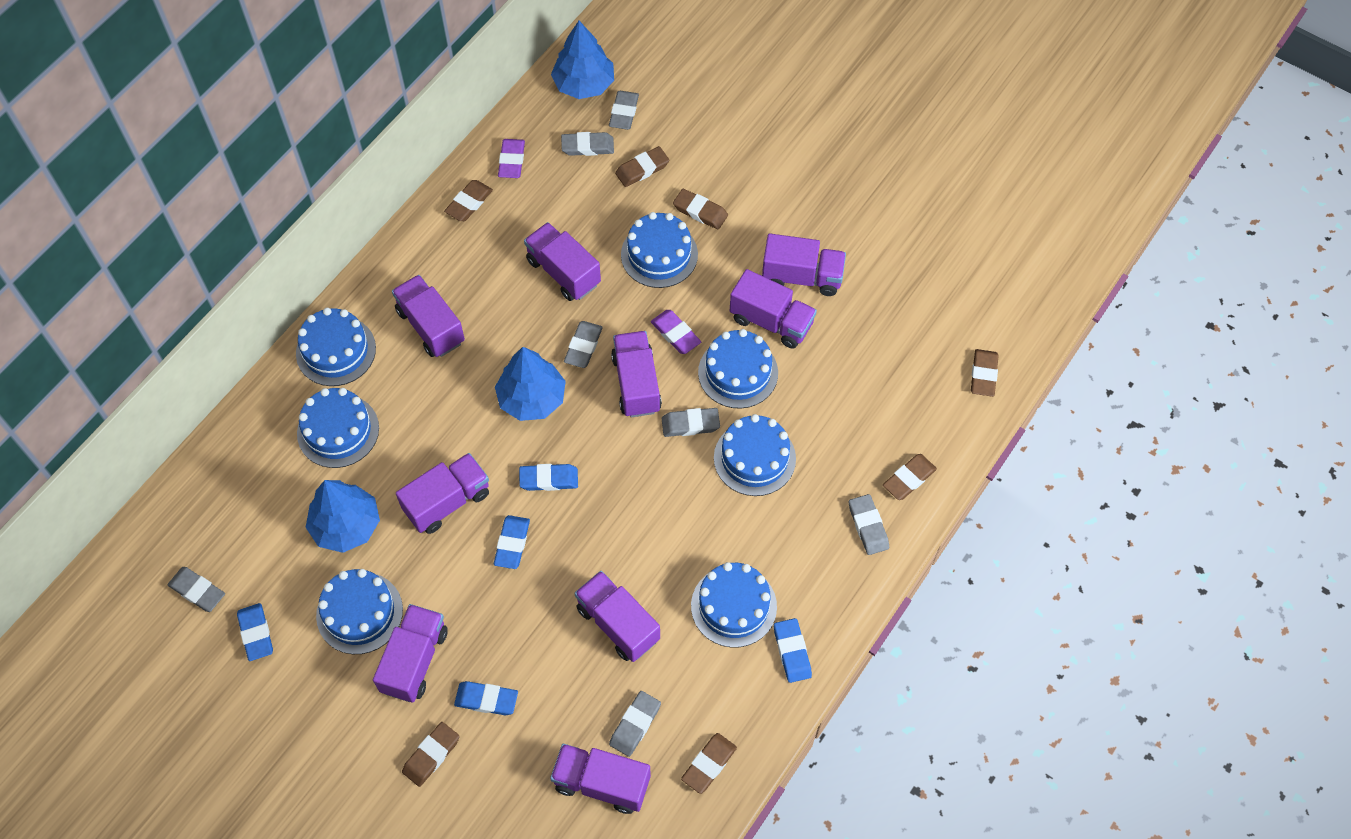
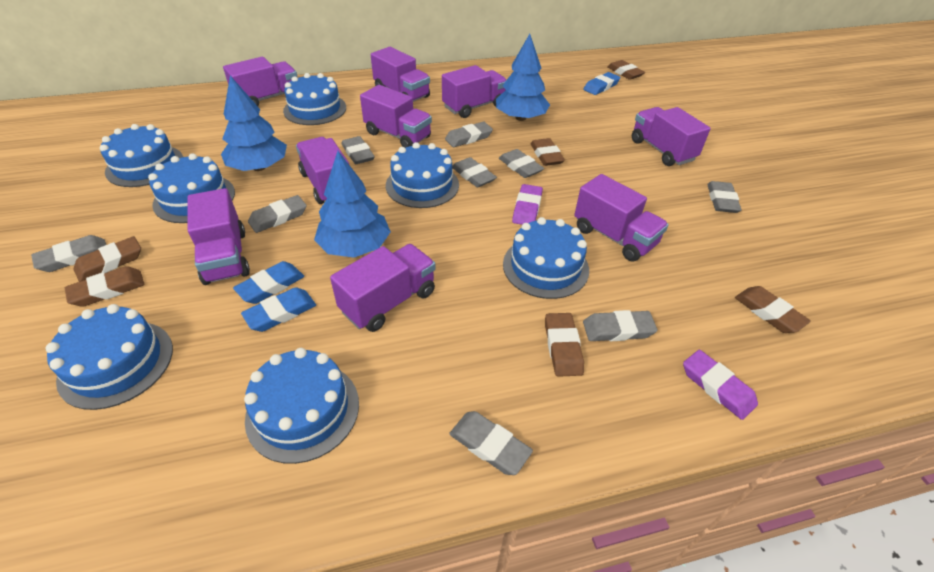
blue eraser: 5 -> 3
brown eraser: 7 -> 6
grey eraser: 7 -> 9

